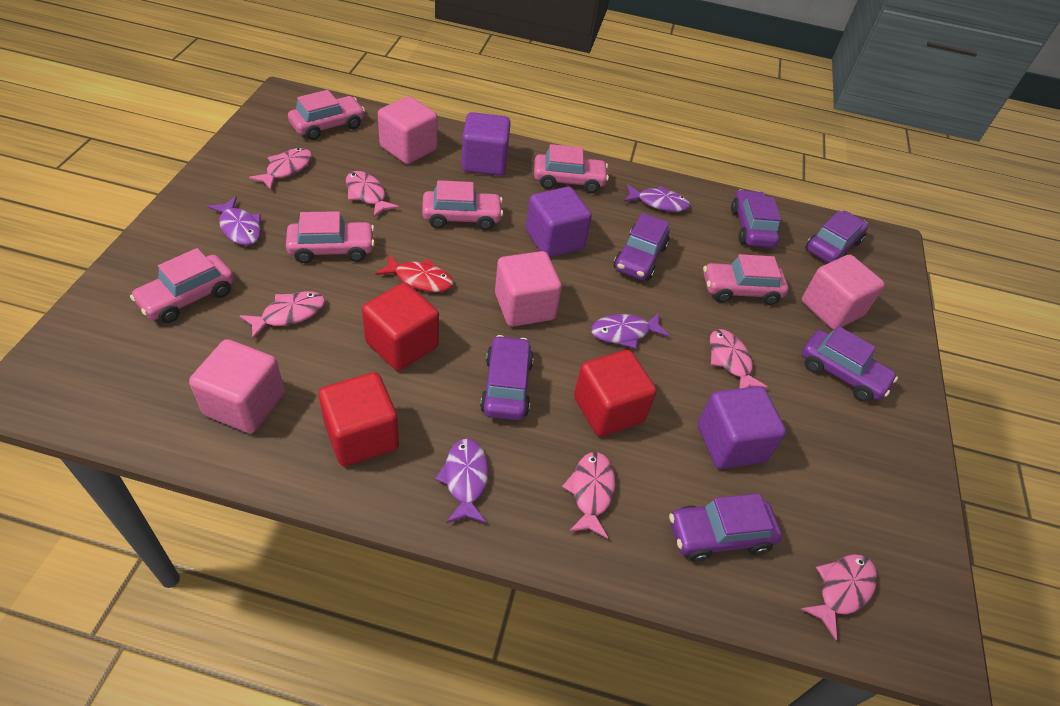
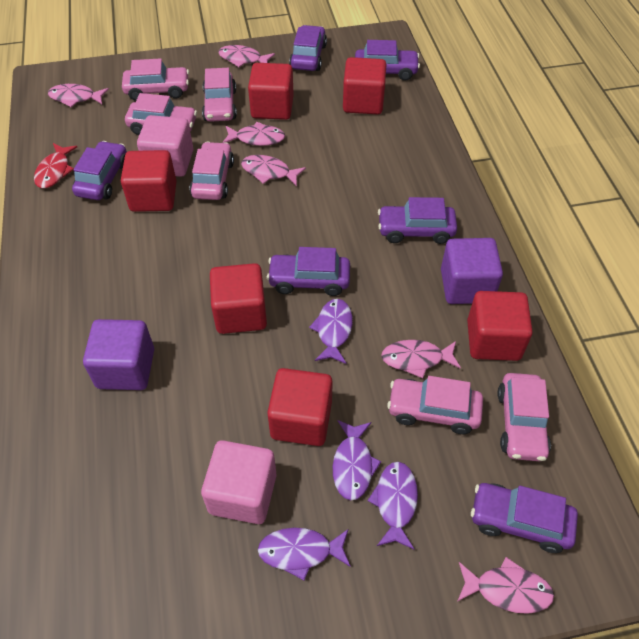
pink cube: 4 -> 2
purple cube: 3 -> 2
red cube: 3 -> 6

